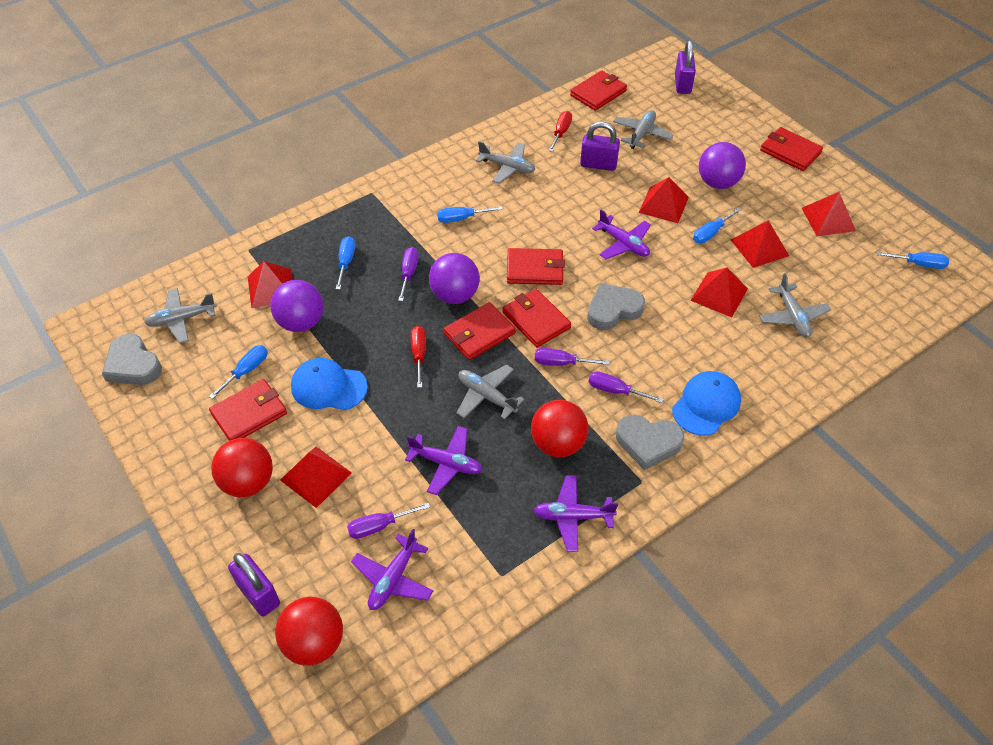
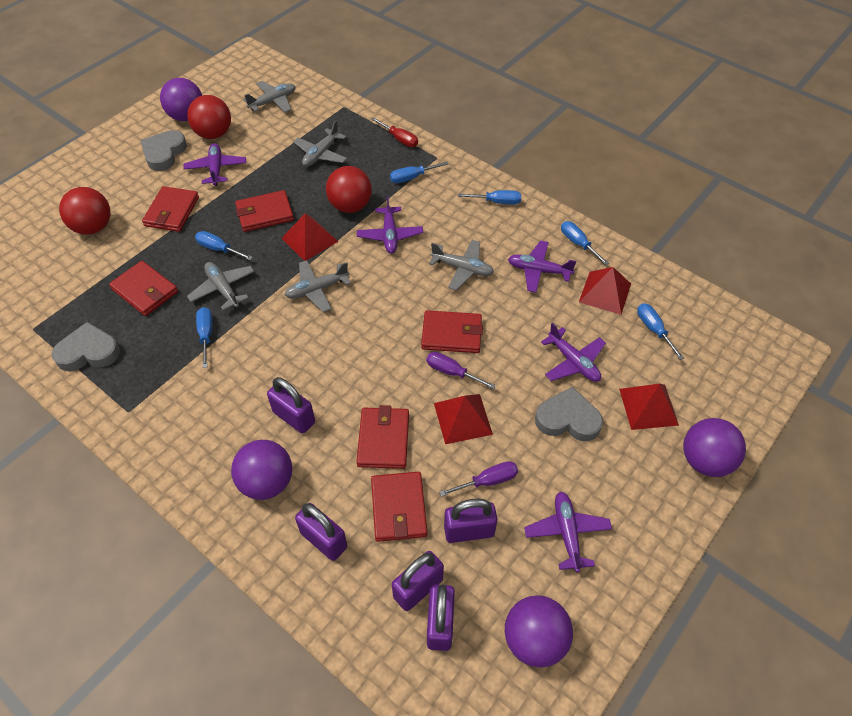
blue cap: 2 -> 0
blue screwdriver: 5 -> 6
purple ball: 3 -> 4
purple padlock: 3 -> 5
purple plane: 4 -> 5
purple screwdriver: 4 -> 2
red pyramid: 6 -> 4
red screwdriver: 2 -> 1

